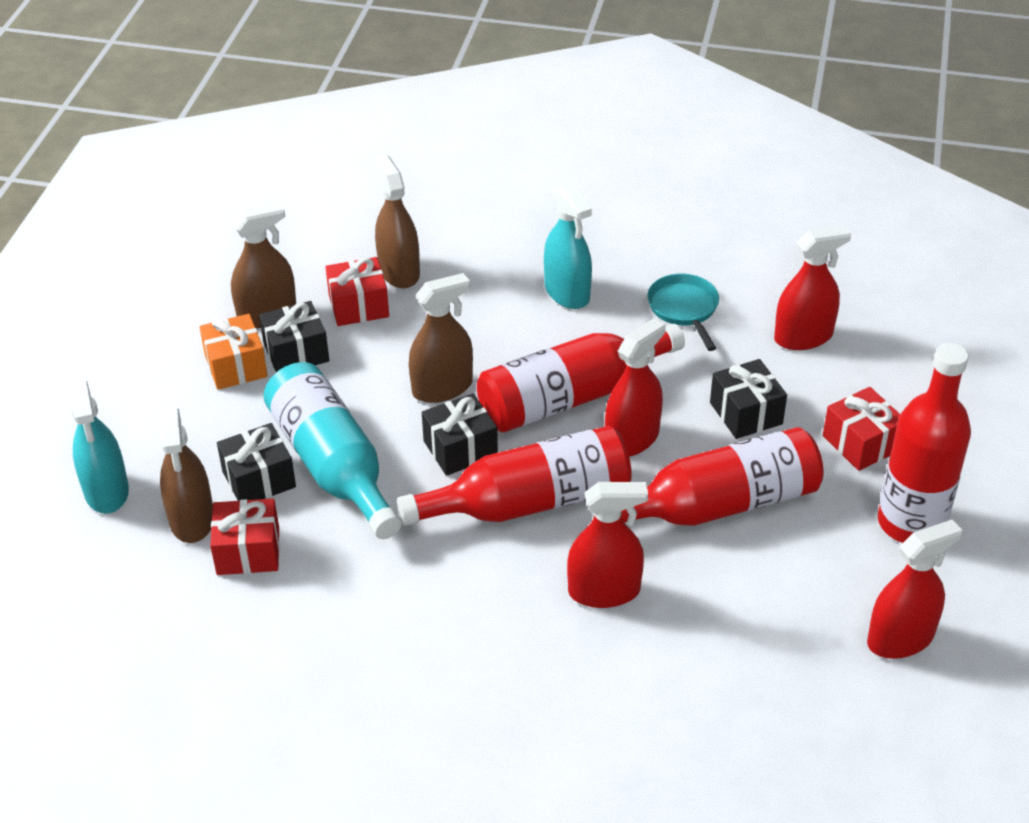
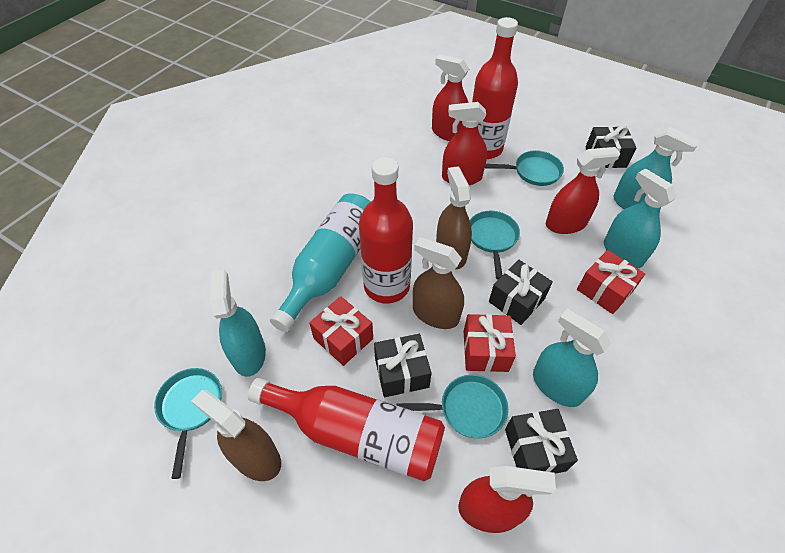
brown spray bottle: 4 -> 3
orange gift: 1 -> 0
red bottle: 4 -> 3
turquoise pan: 1 -> 4
turquoise spray bottle: 2 -> 4

